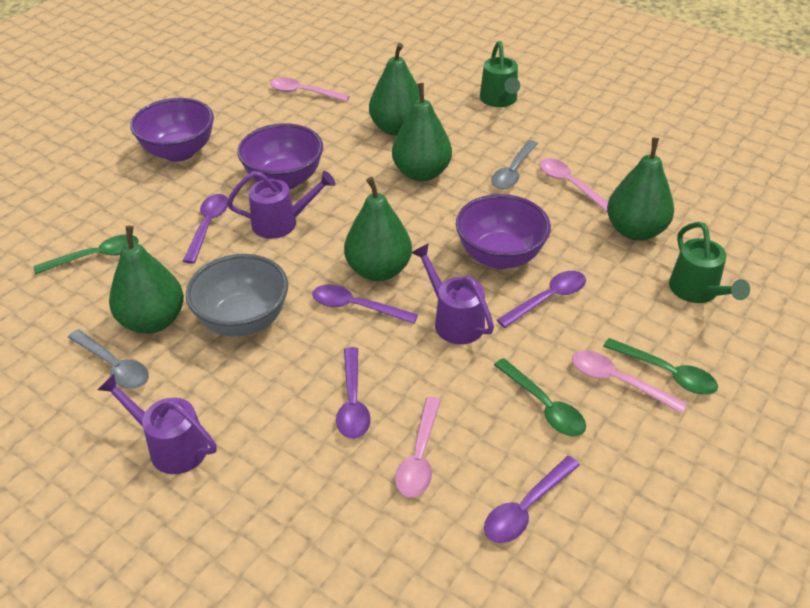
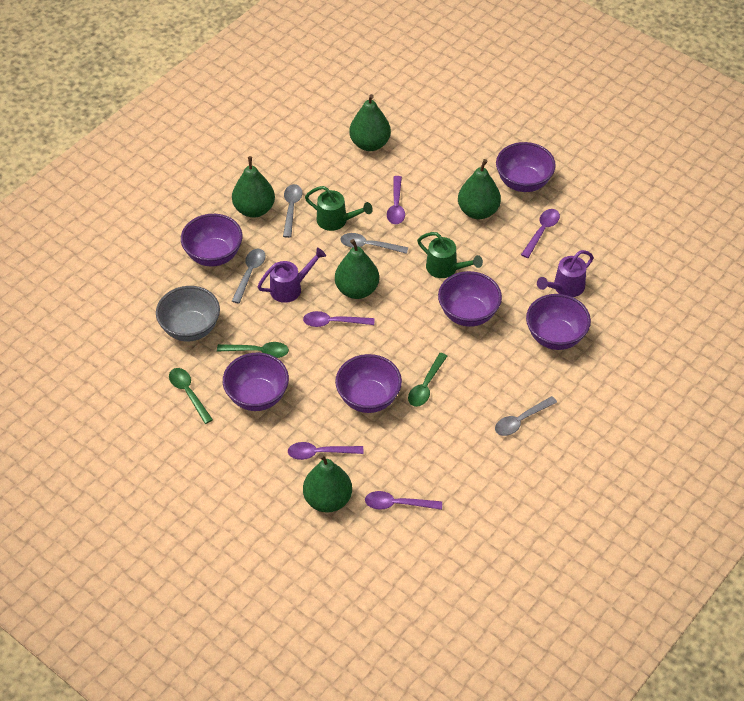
grey spoon: 2 -> 4
pink spoon: 4 -> 0
purple bowl: 3 -> 6
purple watering can: 3 -> 2

